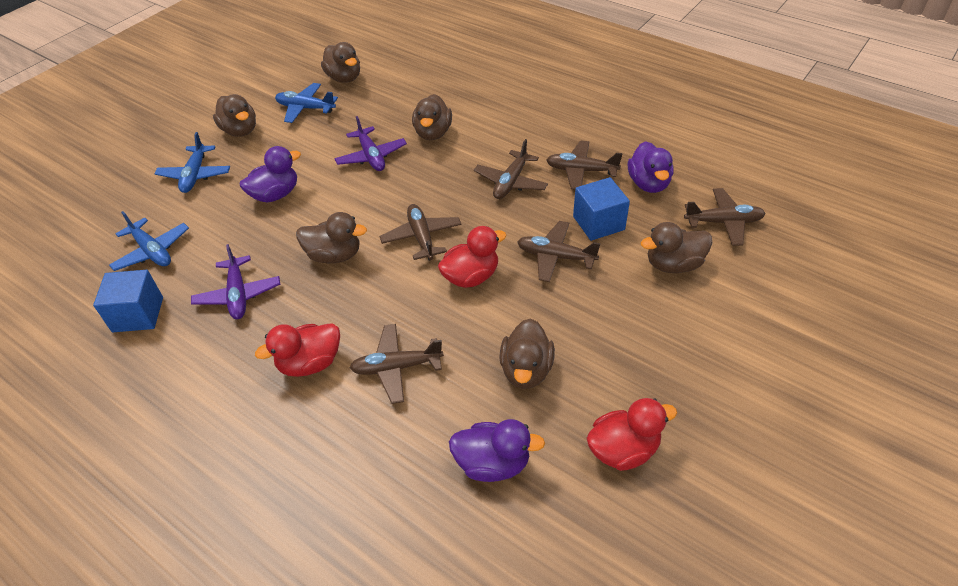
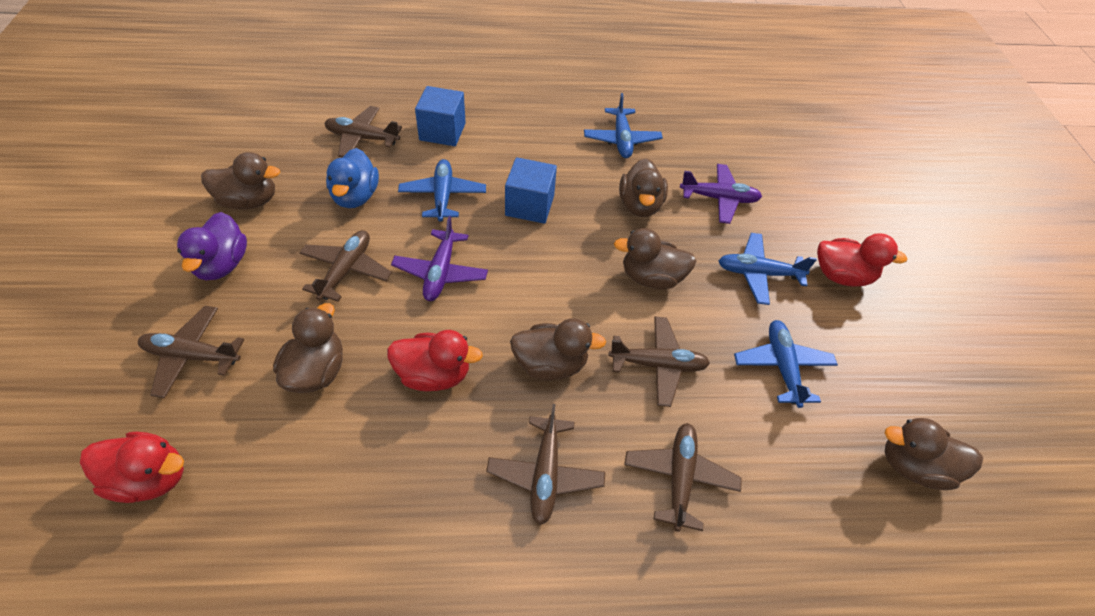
blue duck: 0 -> 1
blue plane: 3 -> 4
purple duck: 3 -> 1

